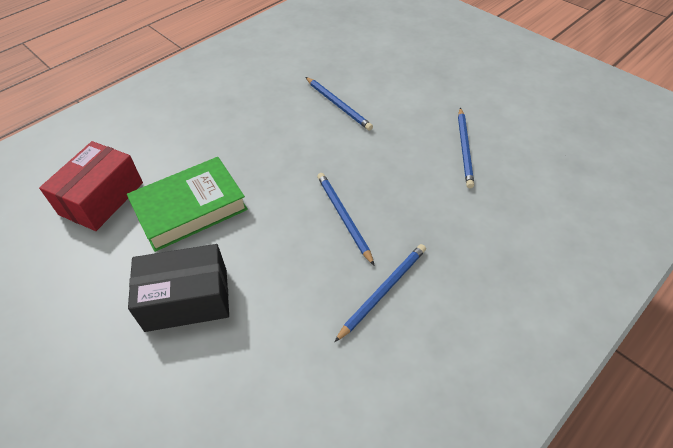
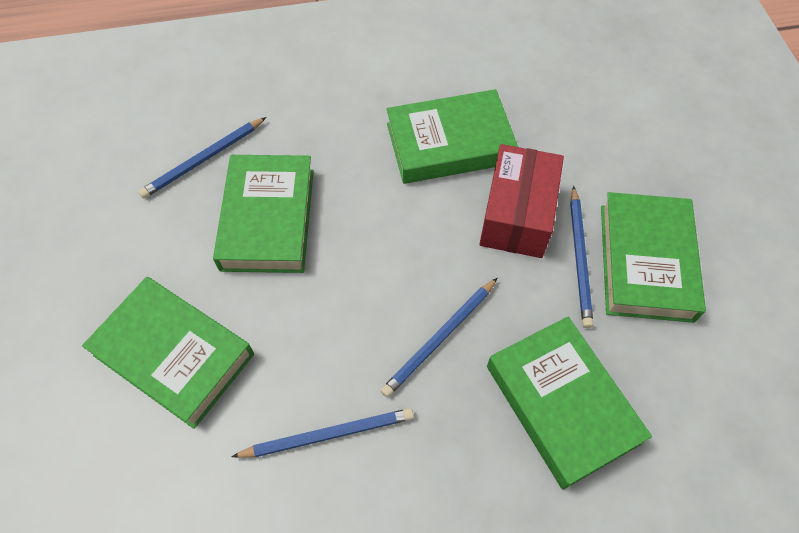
black box: 1 -> 0
green book: 1 -> 5

